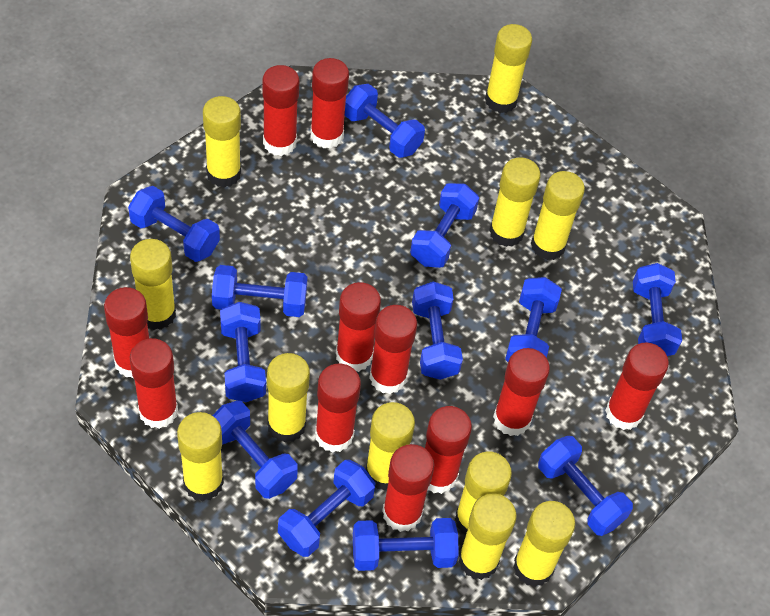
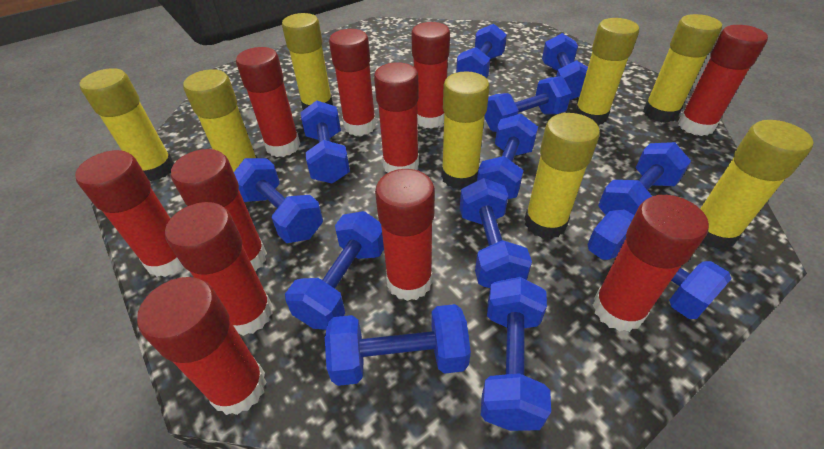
yellow glue stick: 11 -> 8

